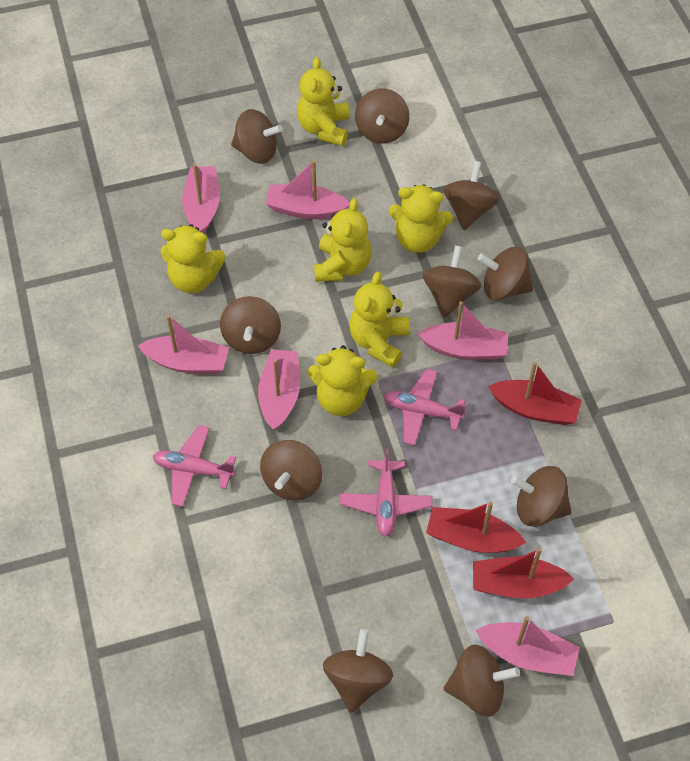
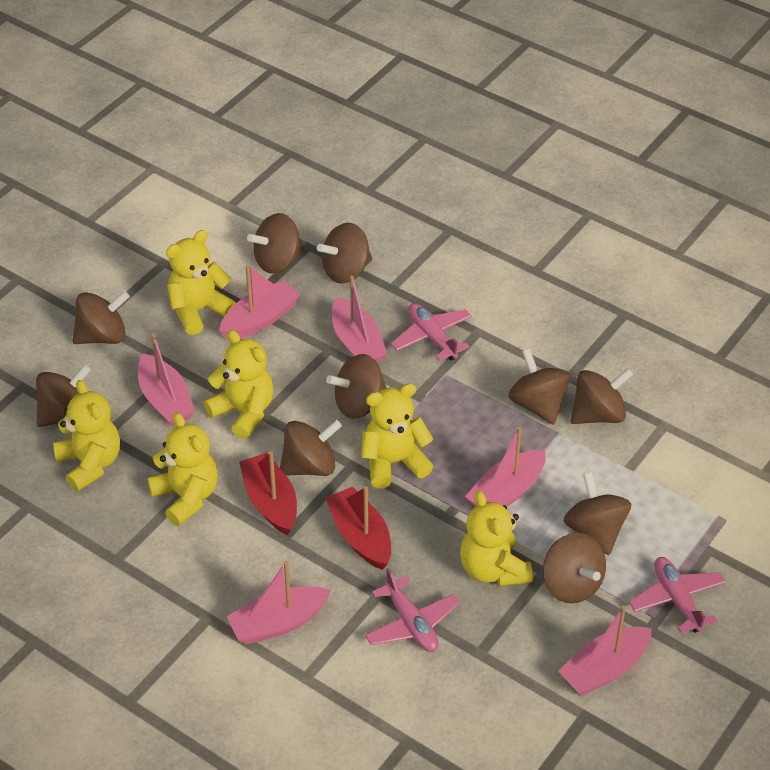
red boat: 3 -> 2

